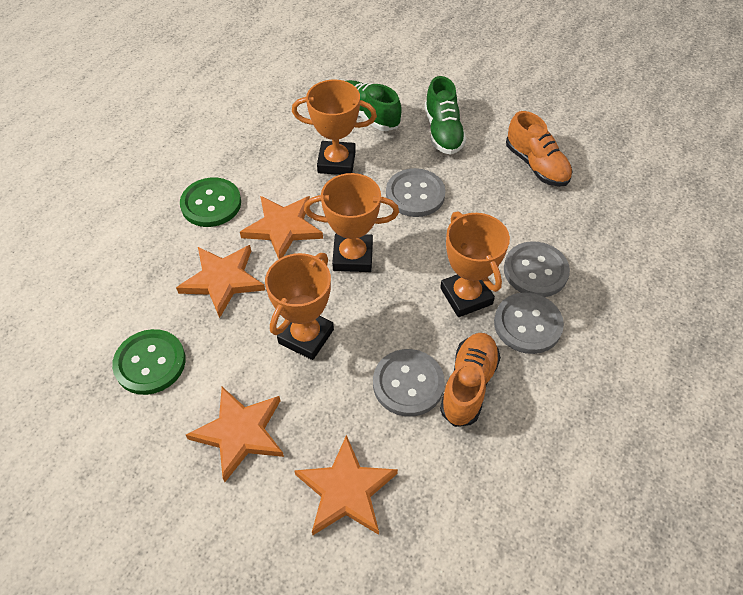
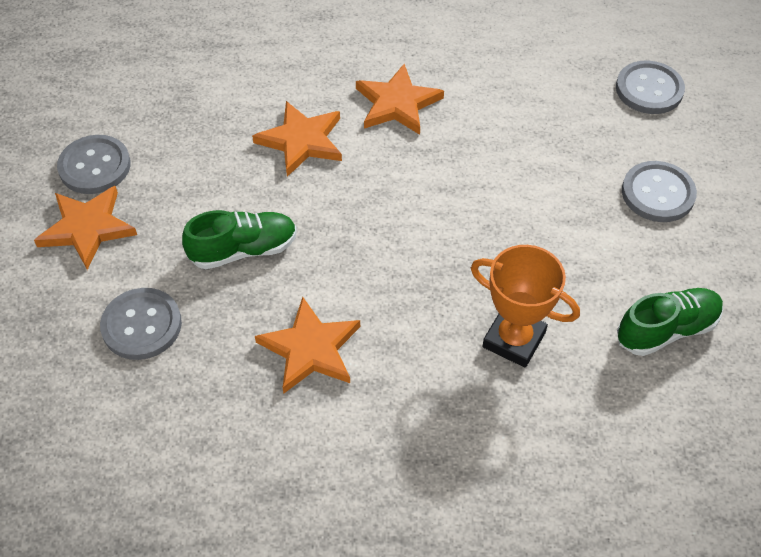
green button: 2 -> 0
orange shoe: 2 -> 0
orange trophy: 4 -> 1

